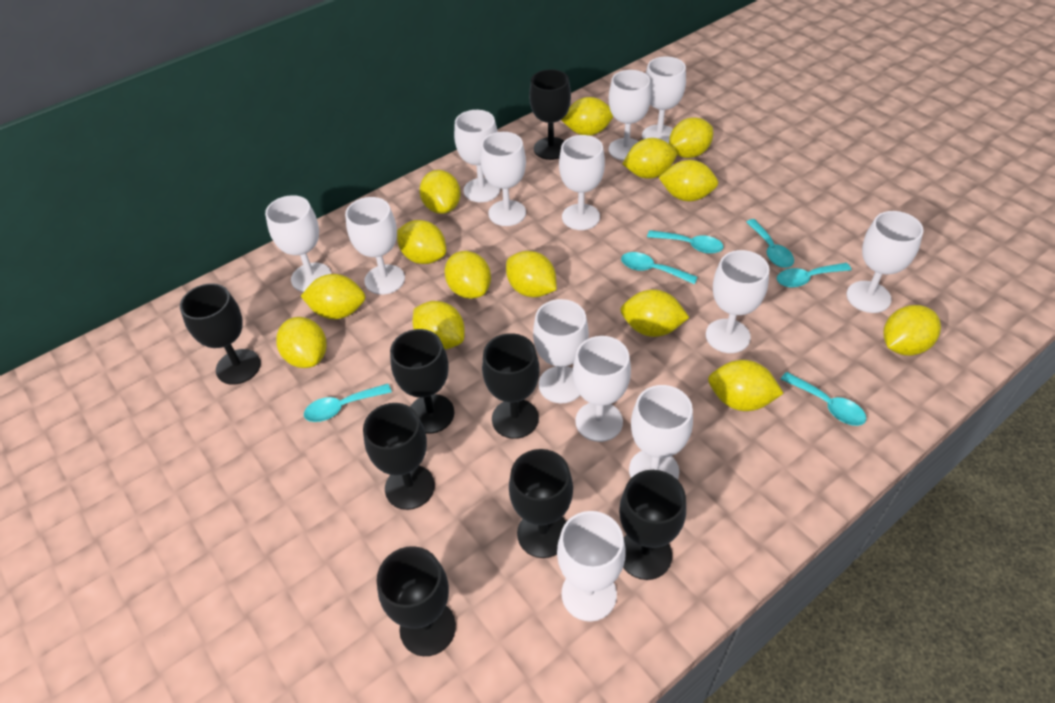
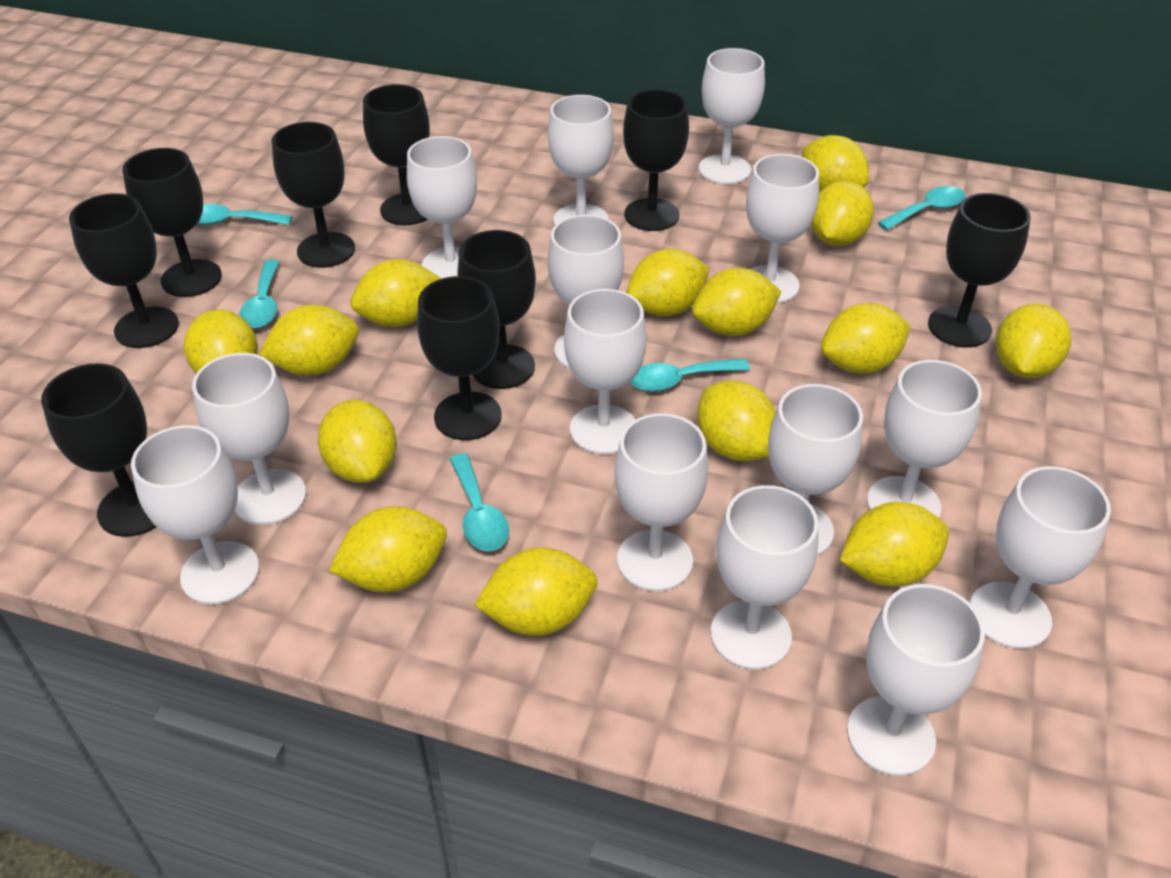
black goblet: 8 -> 9
turquoise spoon: 6 -> 5
white goblet: 13 -> 14

